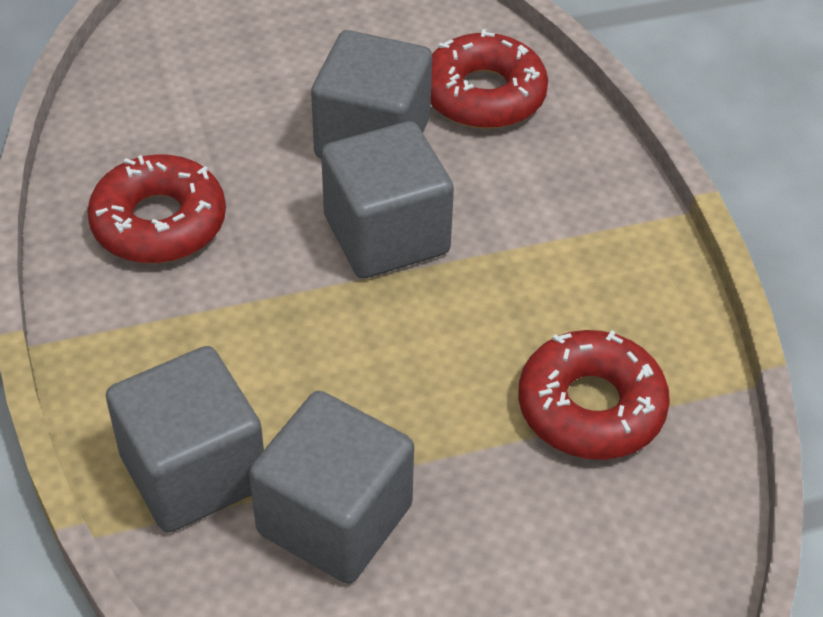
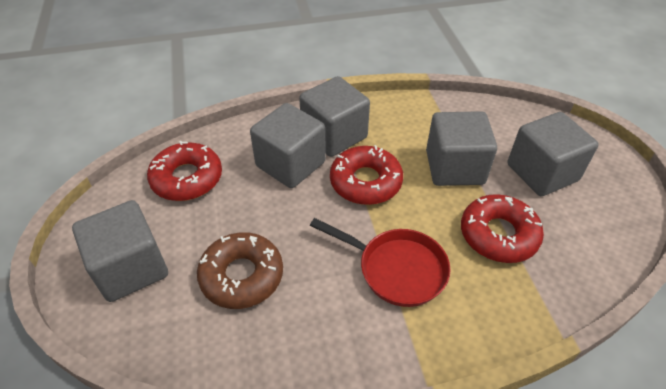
brown donut: 0 -> 1
grey cube: 4 -> 5
red pan: 0 -> 1

